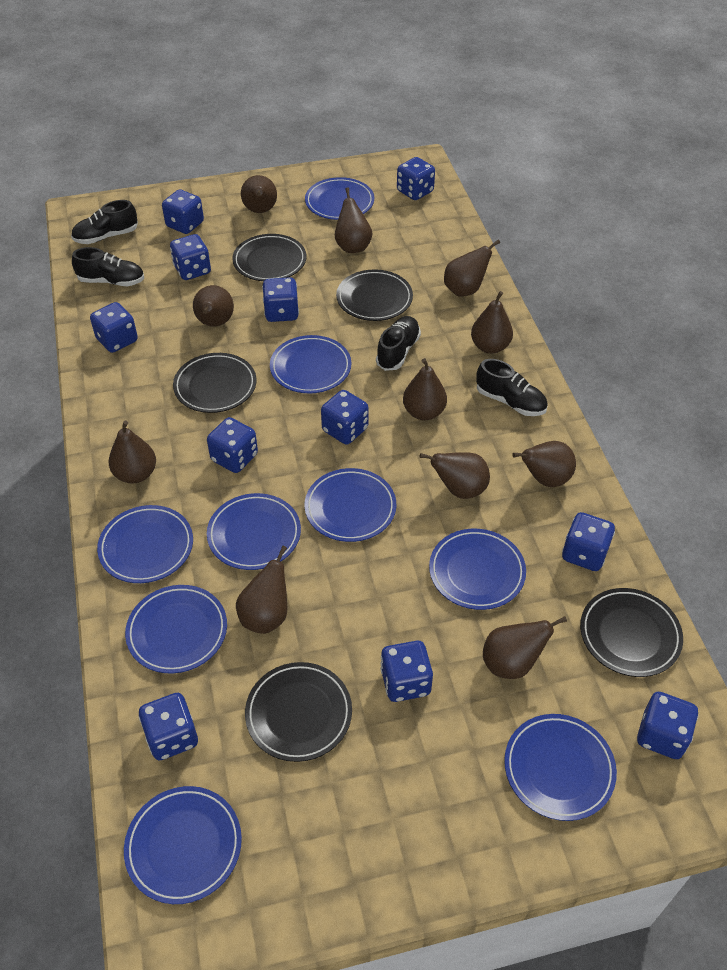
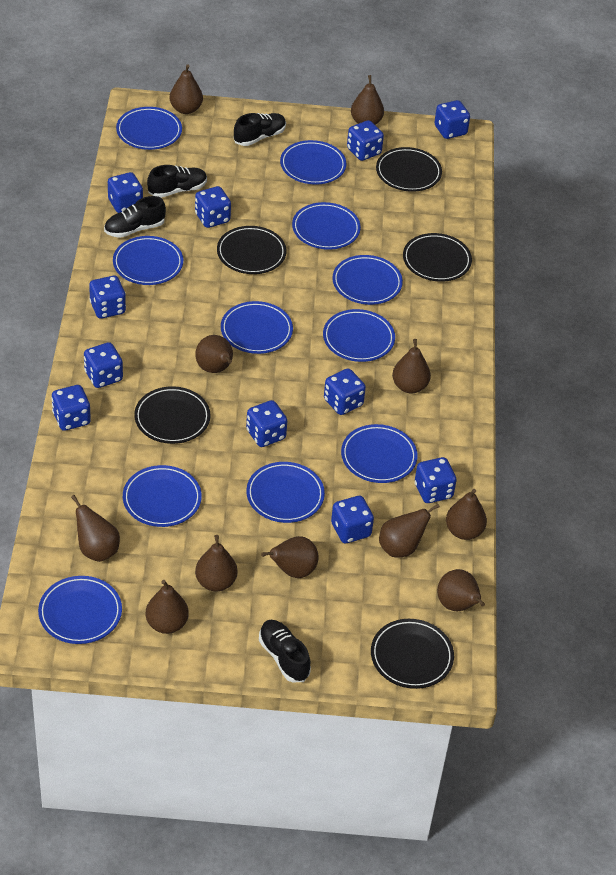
blue plate: 9 -> 11

